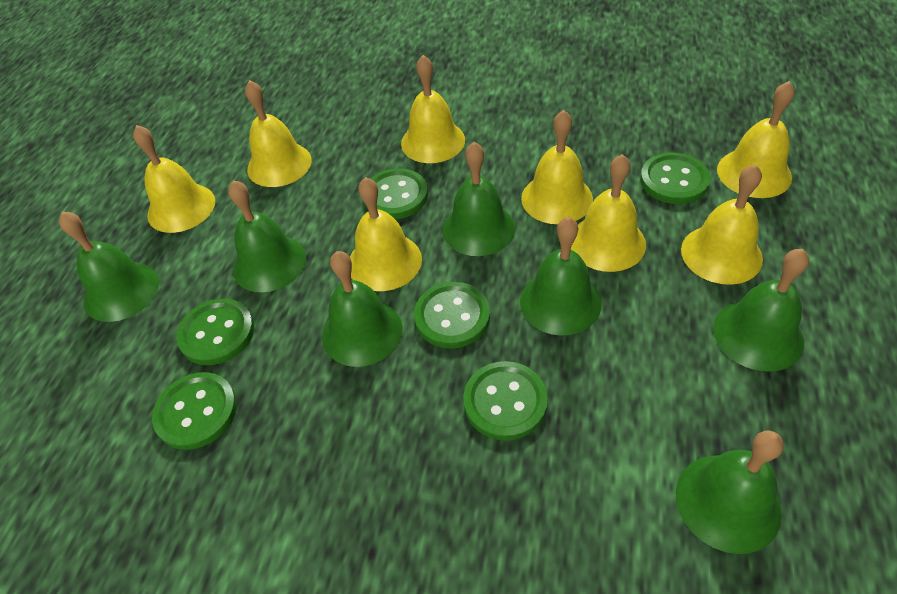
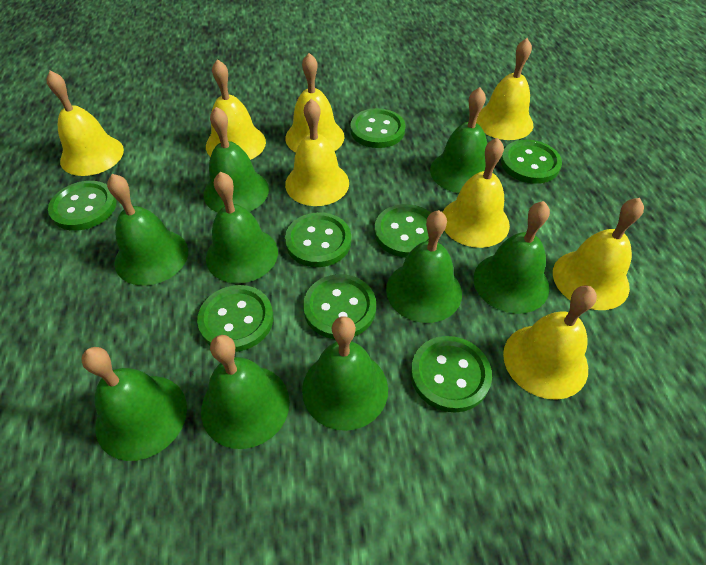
green bell: 7 -> 9
green button: 6 -> 8

